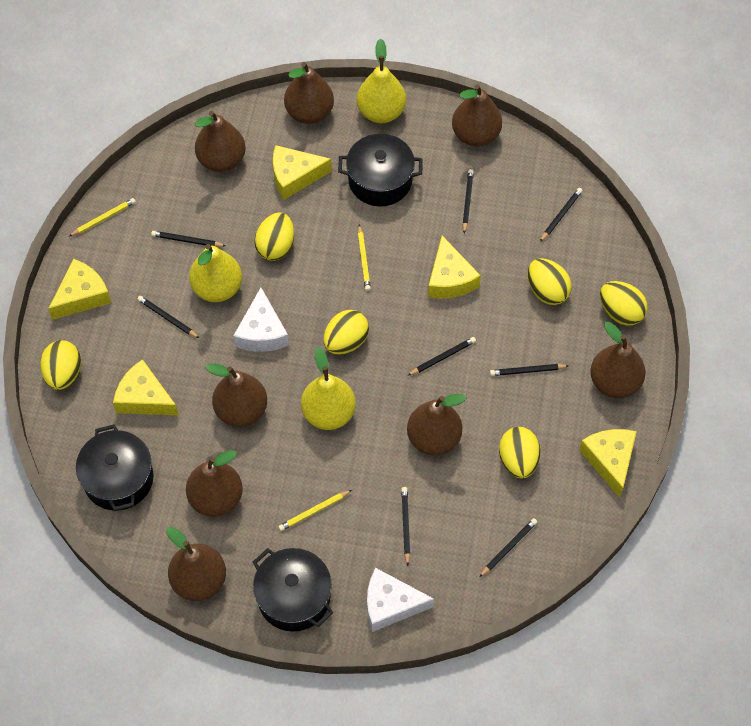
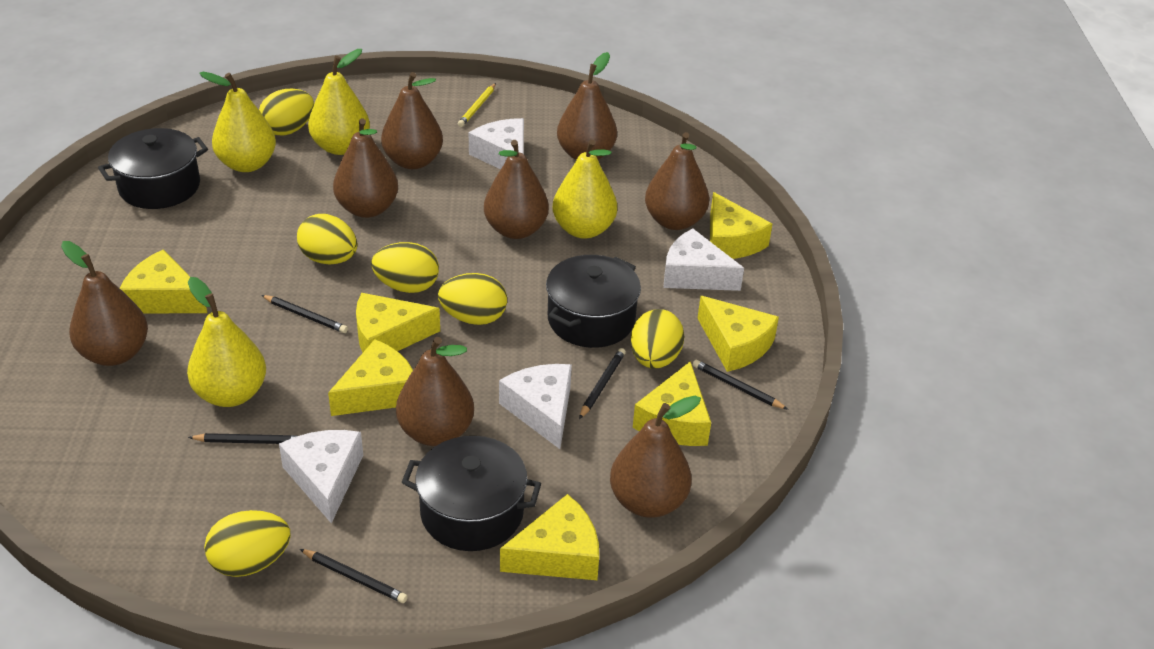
black pencil: 8 -> 5
white cheese: 2 -> 4
yellow cheese: 5 -> 7
yellow pear: 3 -> 4
yellow pencil: 3 -> 1

